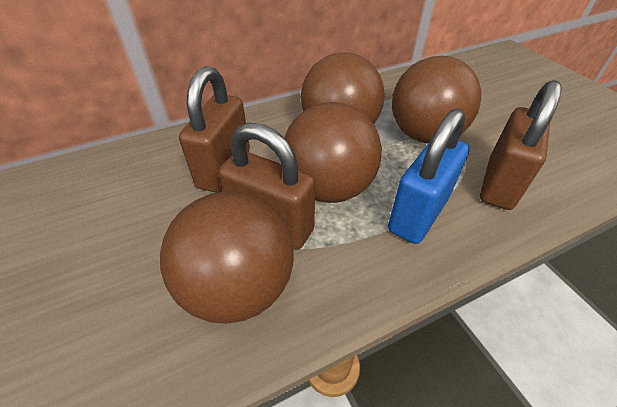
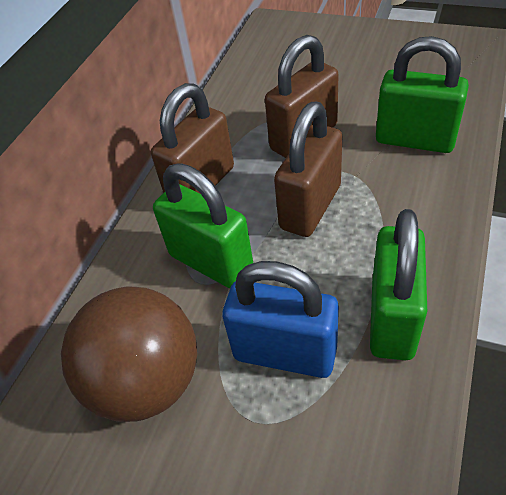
brown ball: 4 -> 1
green padlock: 0 -> 3

